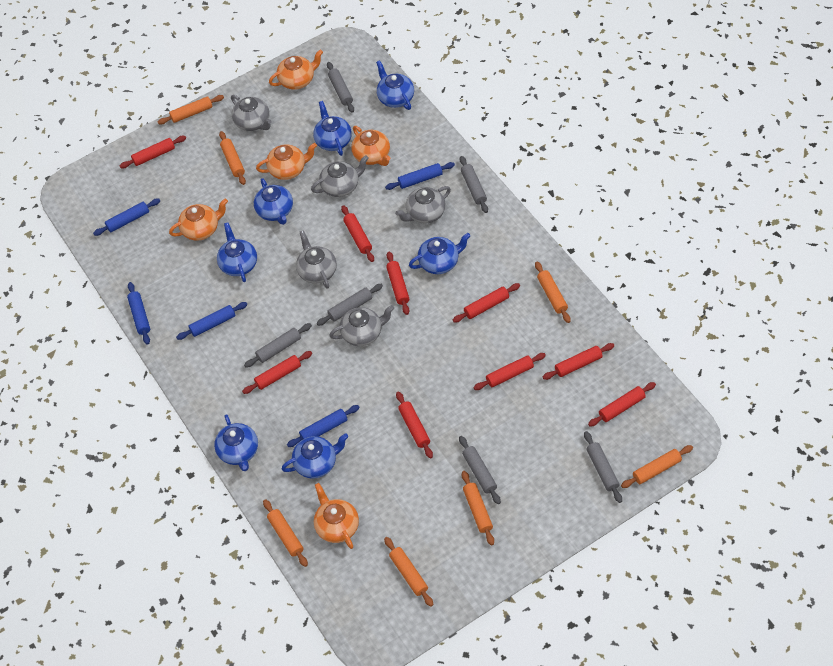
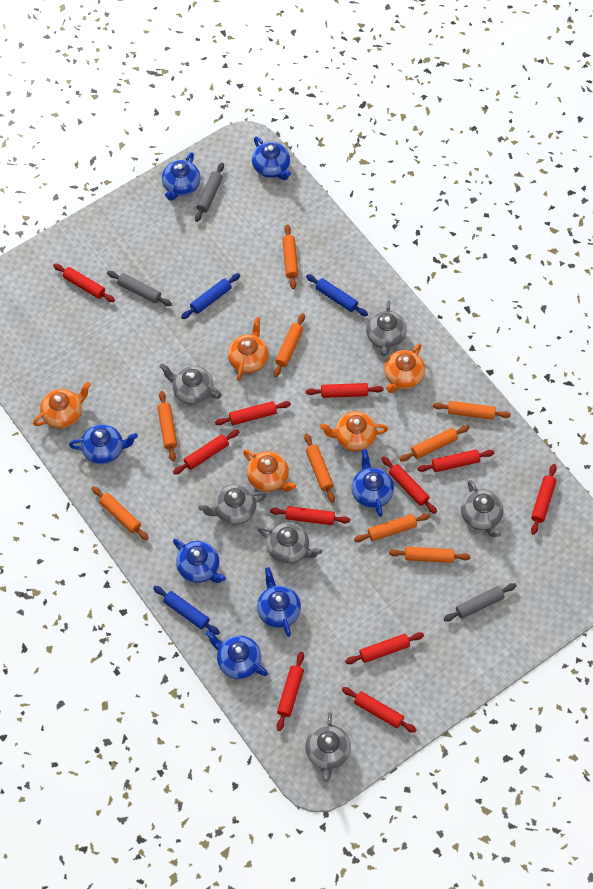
blue rolling pin: 5 -> 3
grey rolling pin: 6 -> 3
grey teapot: 5 -> 6
orange rolling pin: 7 -> 9
red rolling pin: 9 -> 11

